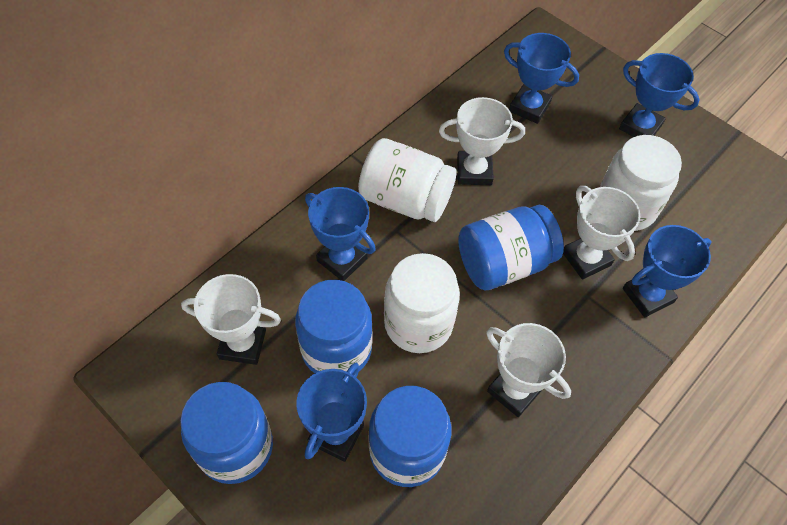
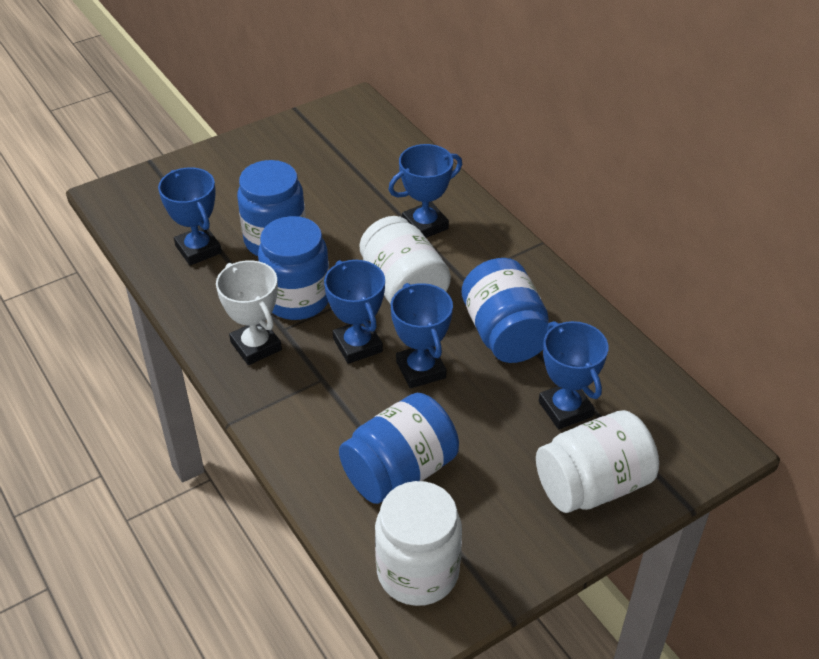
white trophy: 4 -> 1

